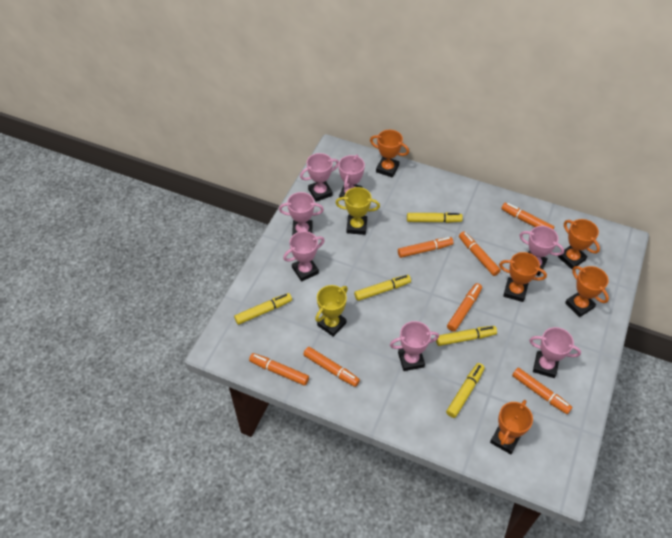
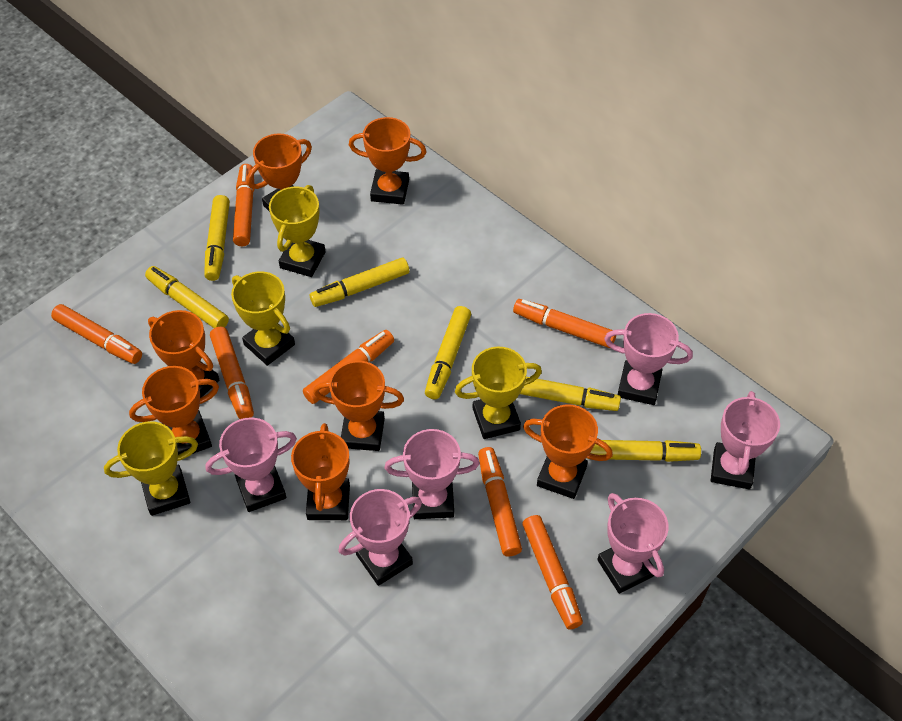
orange trophy: 5 -> 7
pink trophy: 7 -> 6
yellow marker: 5 -> 6
yellow trophy: 2 -> 4

